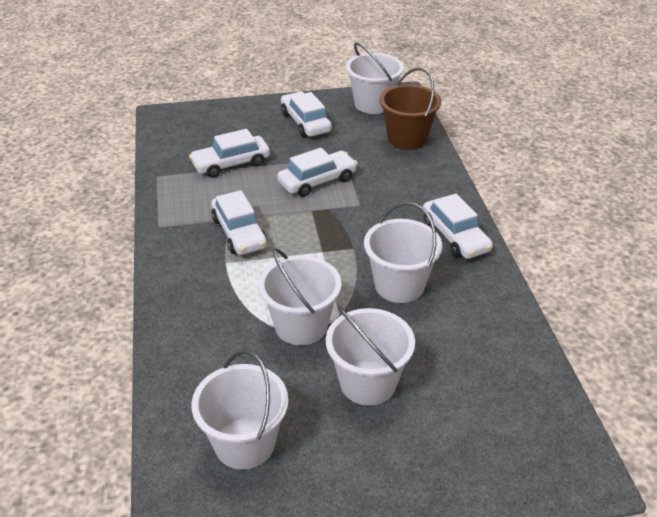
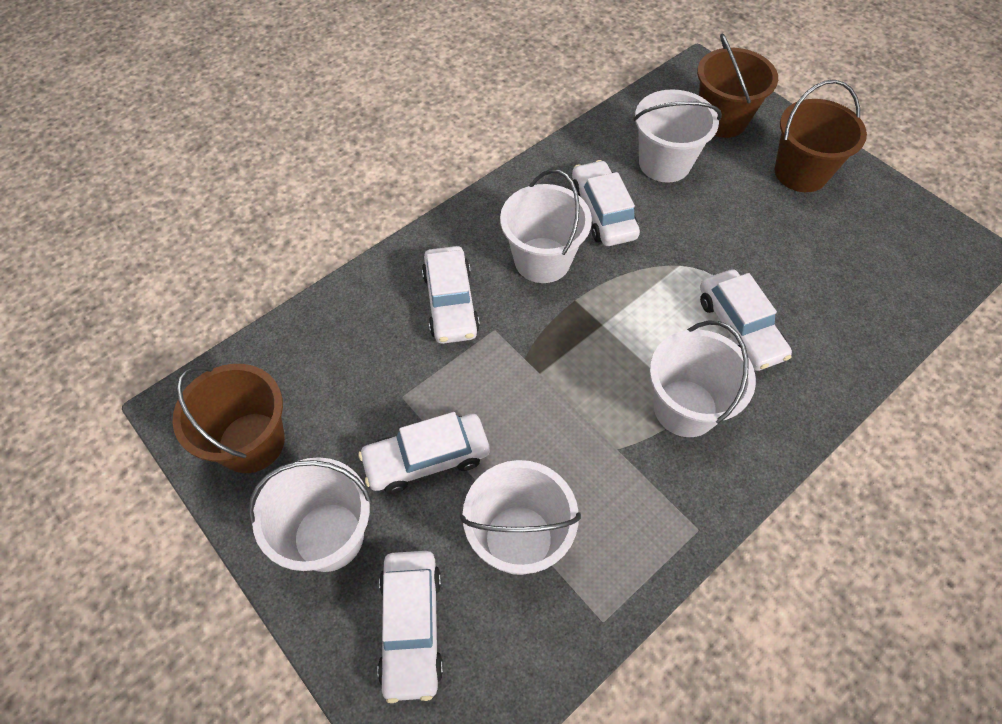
brown bucket: 1 -> 3

